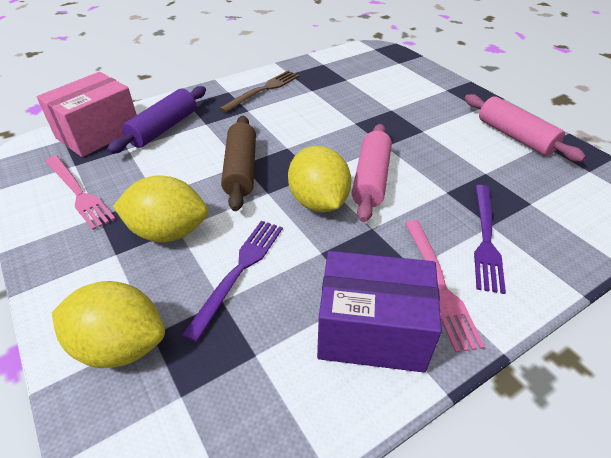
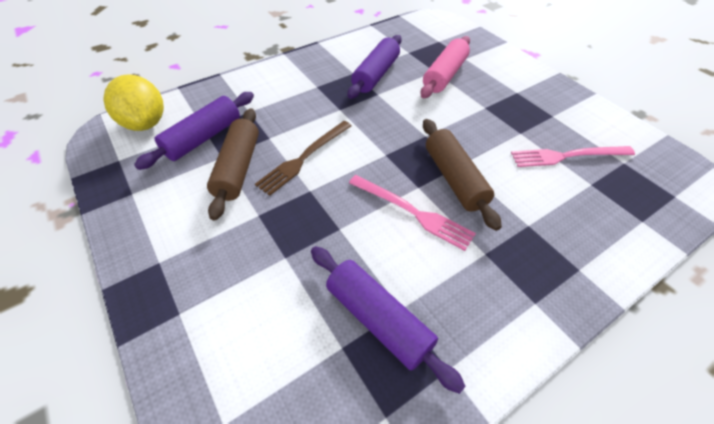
brown rolling pin: 1 -> 2
pink box: 1 -> 0
pink rolling pin: 2 -> 1
purple box: 1 -> 0
purple fork: 2 -> 0
purple rolling pin: 1 -> 3
yellow lemon: 3 -> 1

